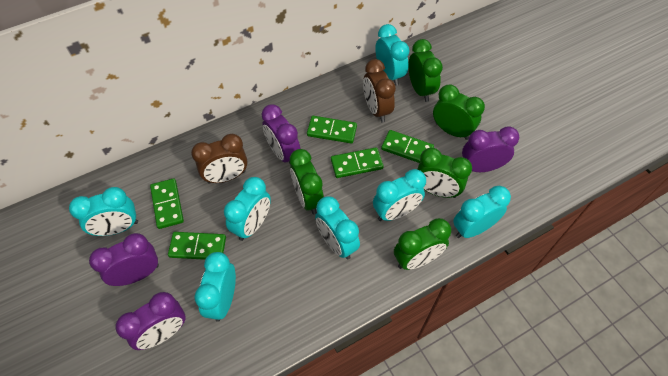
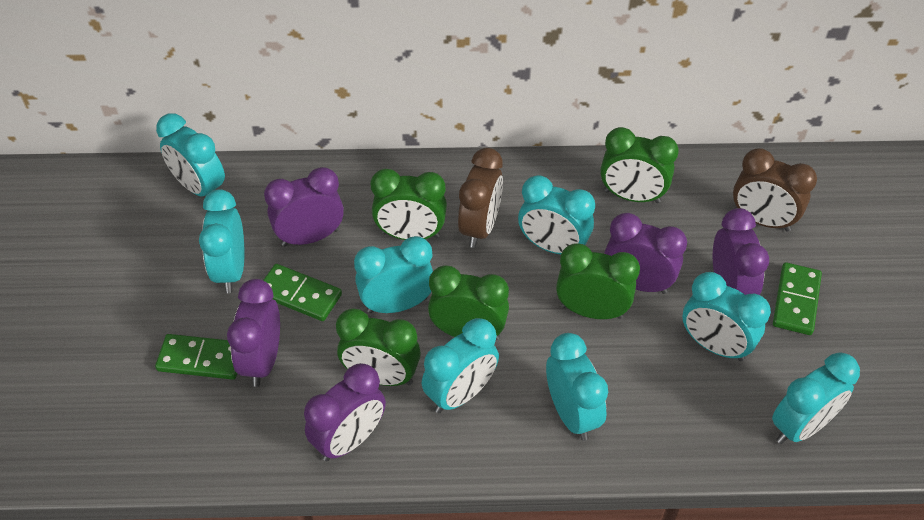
green domino: 5 -> 3
purple clock: 4 -> 5
turquoise clock: 7 -> 8

